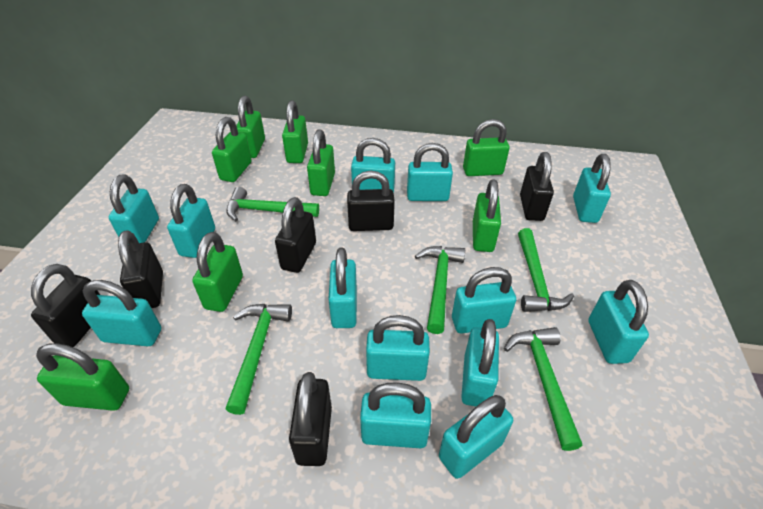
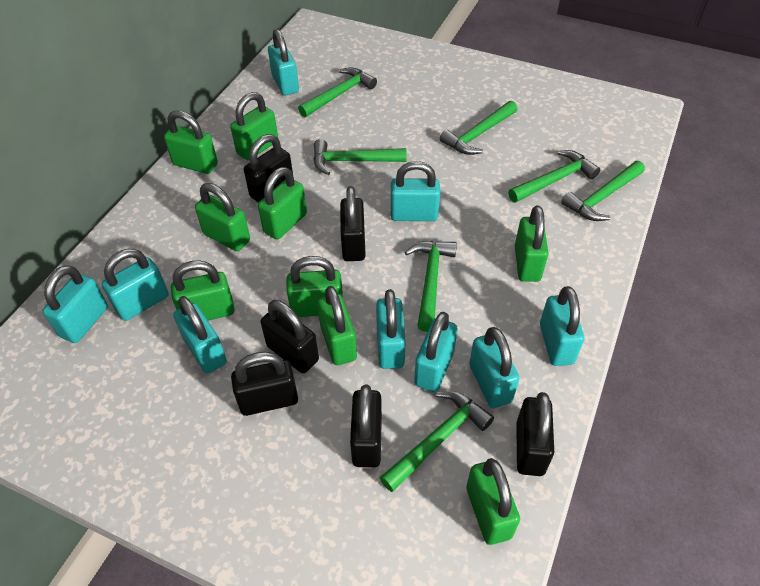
green hammer: 5 -> 7
green padlock: 8 -> 9
turquoise padlock: 13 -> 9

